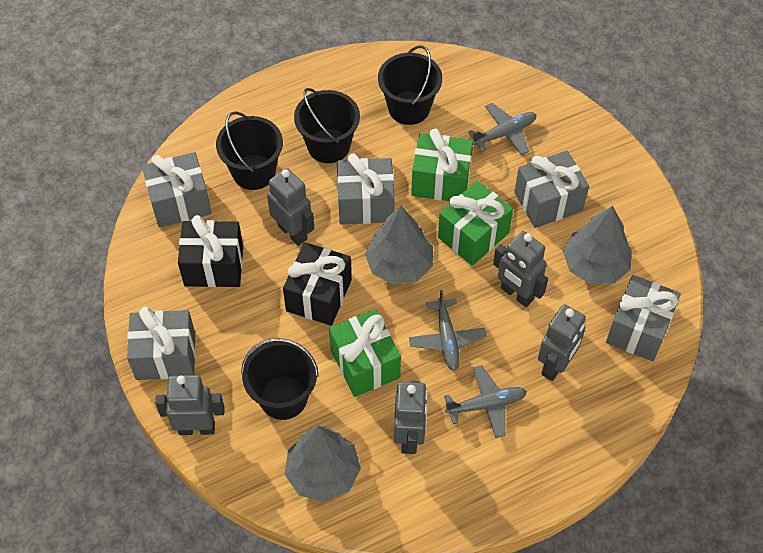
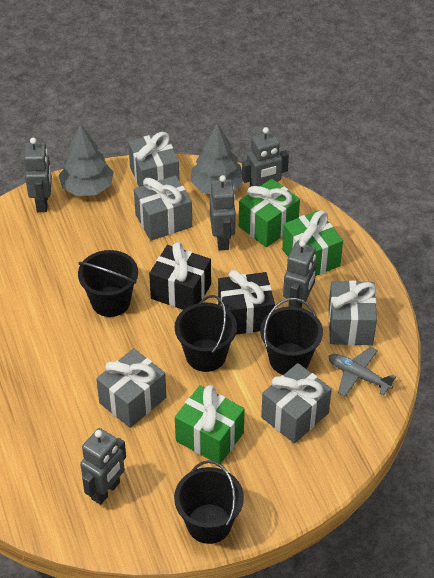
grey plane: 3 -> 1
grey tree: 3 -> 2

